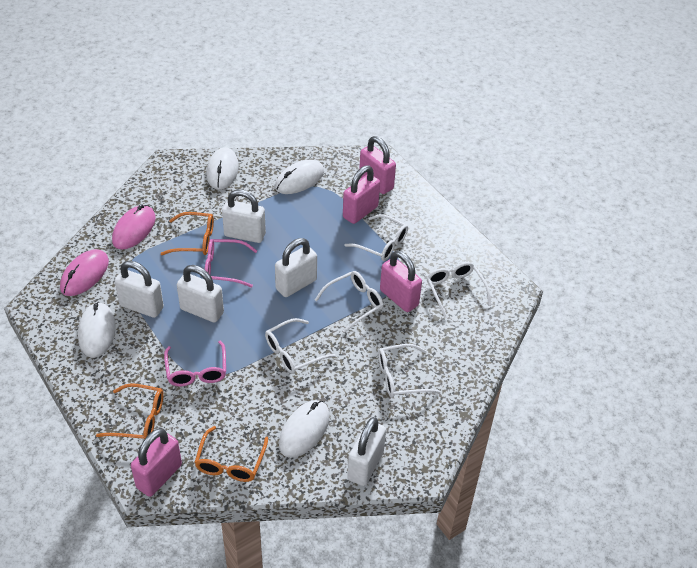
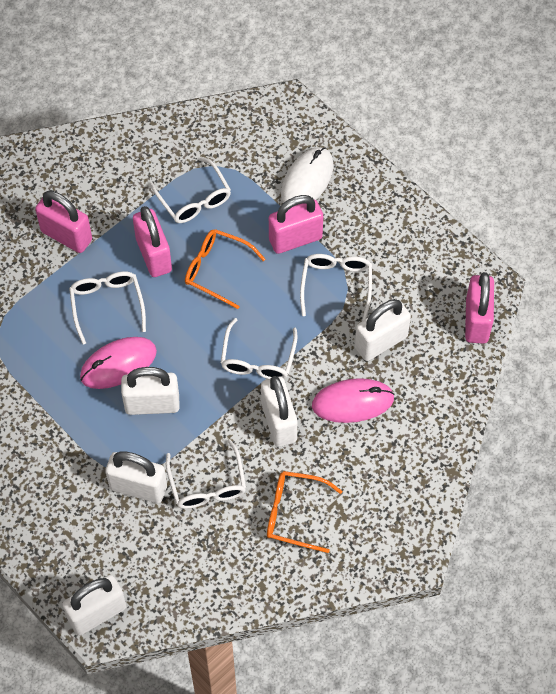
orange glasses: 3 -> 2
pink glasses: 2 -> 0
white mouse: 4 -> 1

